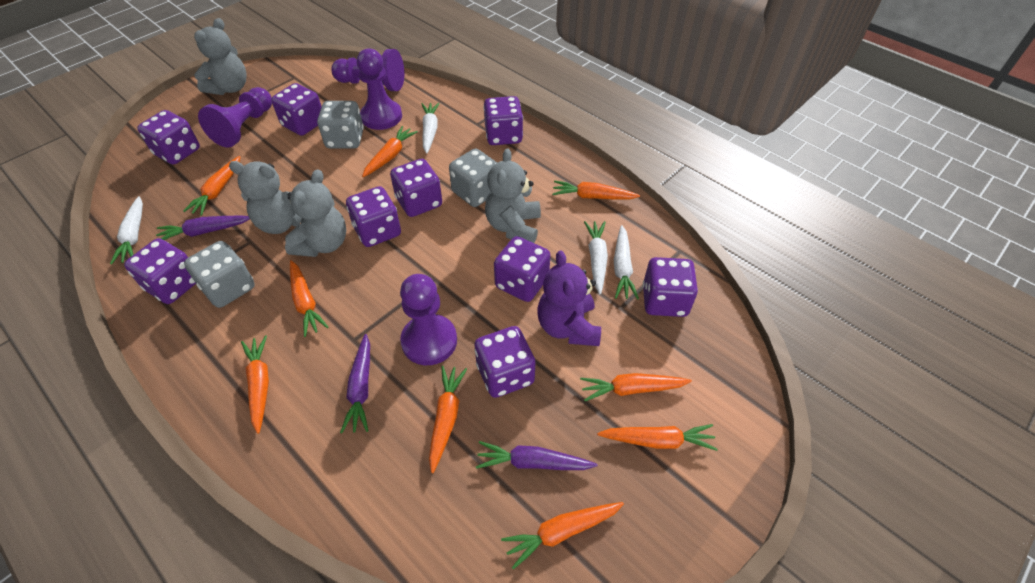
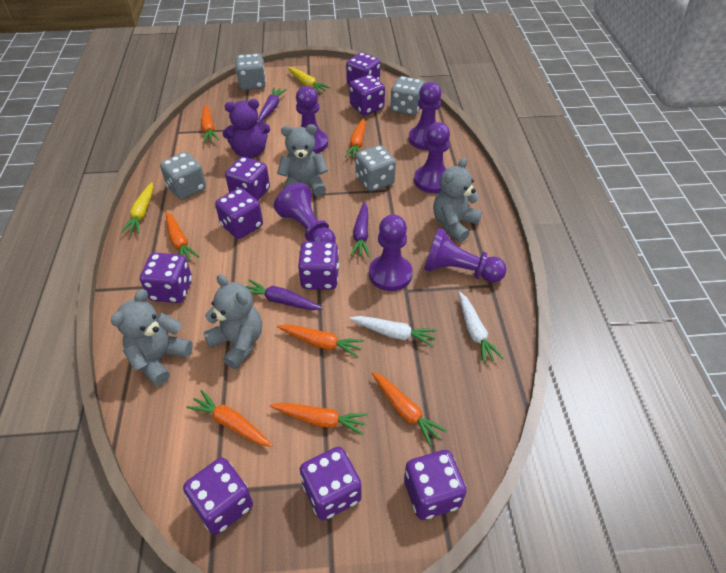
grey dice: 3 -> 4
orange carrot: 9 -> 7
purple pawn: 4 -> 6
white carrot: 4 -> 2
yellow carrot: 0 -> 2

